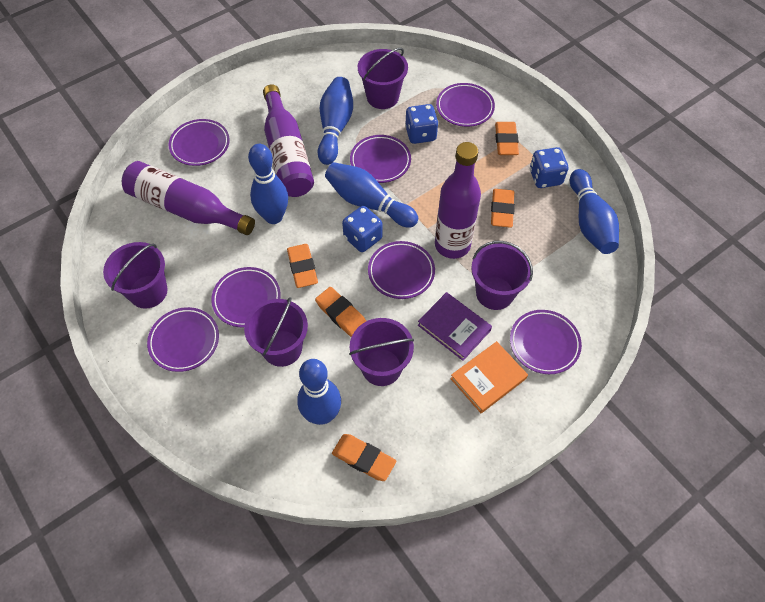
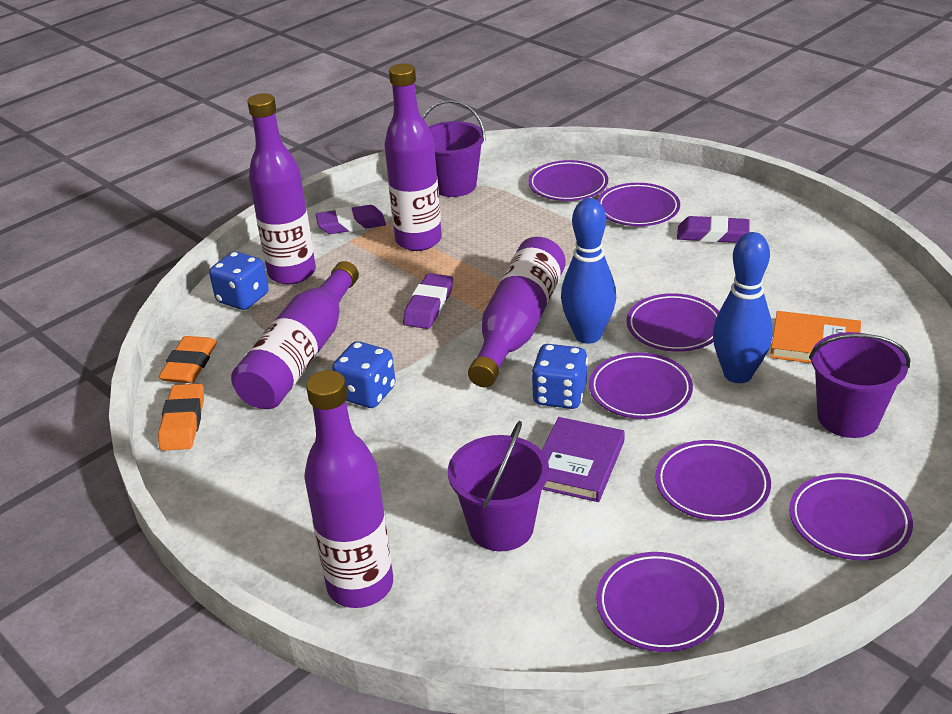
blue bowling pin: 5 -> 2
orange eraser: 5 -> 2
purple bottle: 3 -> 5
purple bucket: 5 -> 3
purple eraser: 0 -> 3

